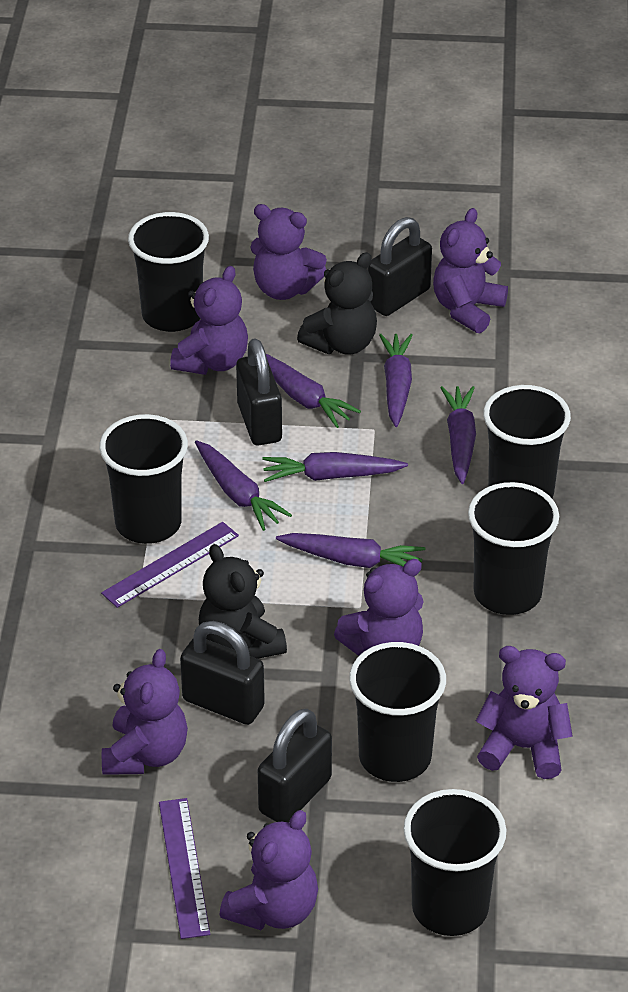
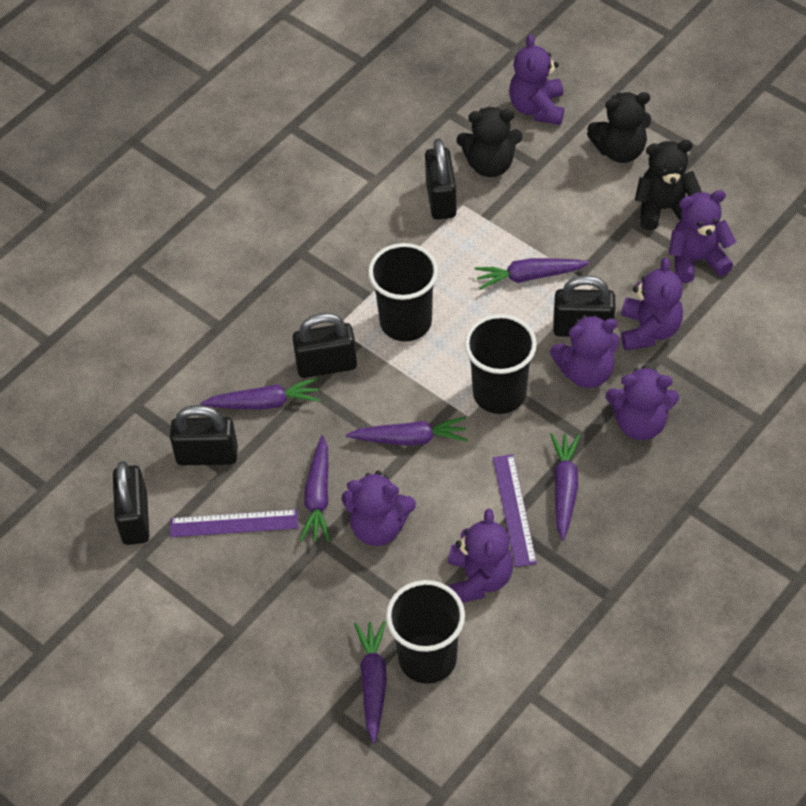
black cup: 6 -> 3
black padlock: 4 -> 5
black teddy bear: 2 -> 3

